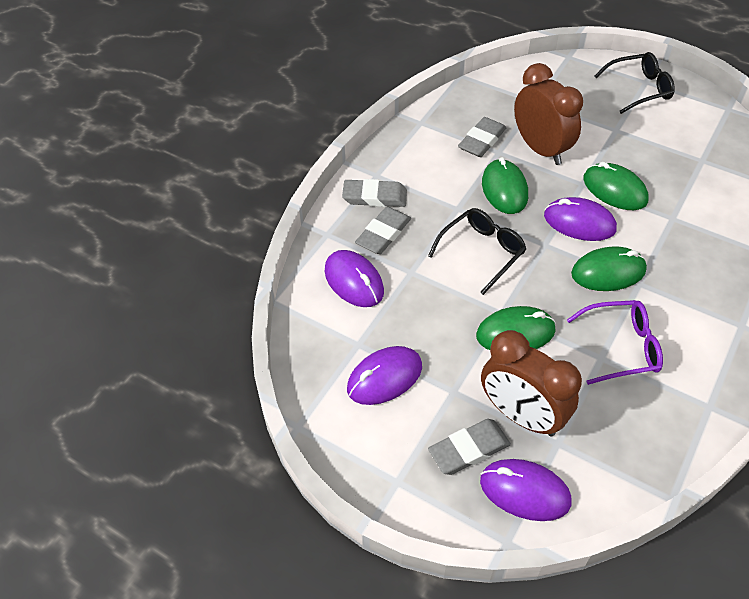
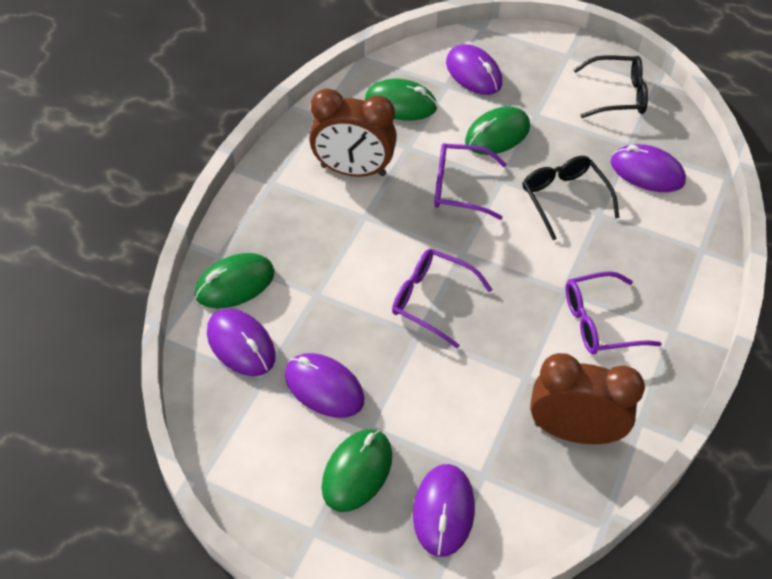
grey eraser: 4 -> 0
purple glasses: 1 -> 3
purple mouse: 4 -> 5

